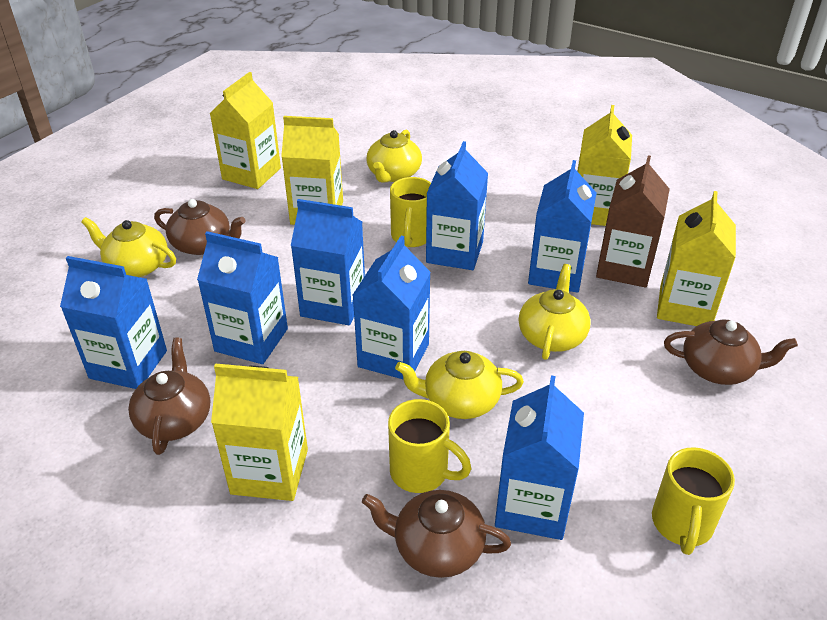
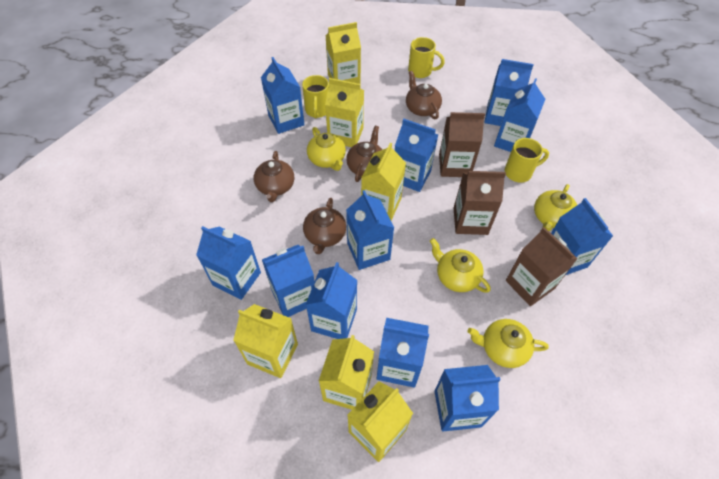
blue carton: 7 -> 11
brown carton: 1 -> 3
yellow carton: 5 -> 6

